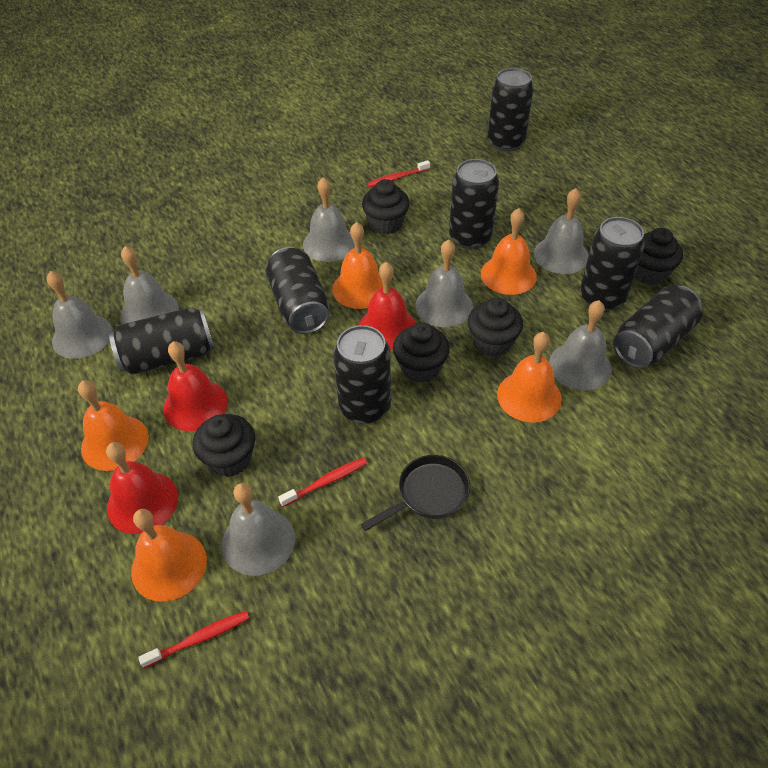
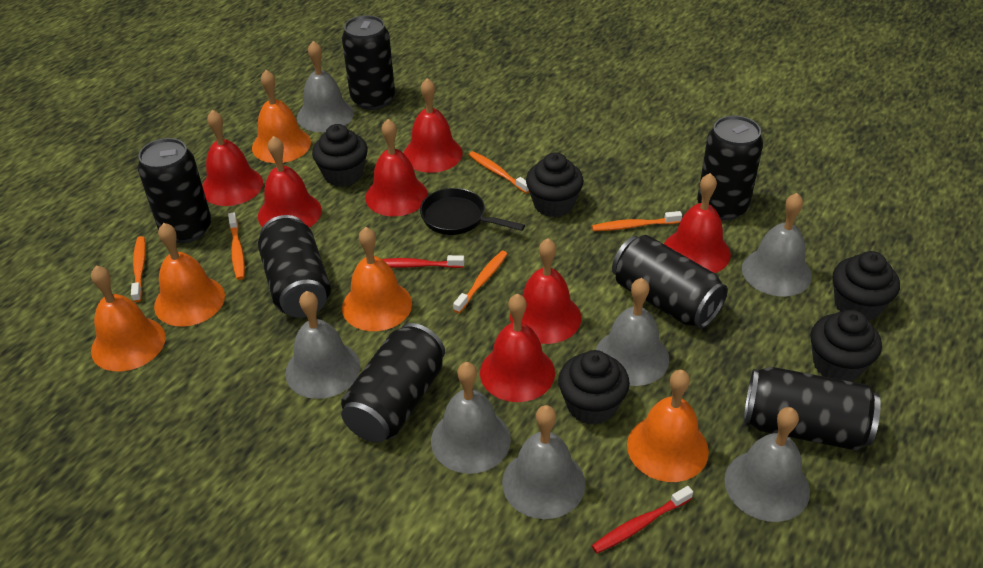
orange toothbrush: 0 -> 5
red bell: 3 -> 7
red toothbrush: 3 -> 2

